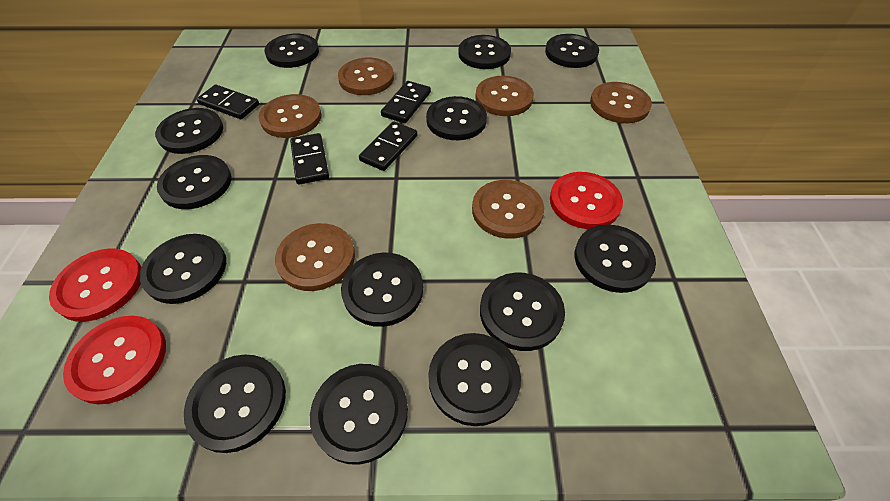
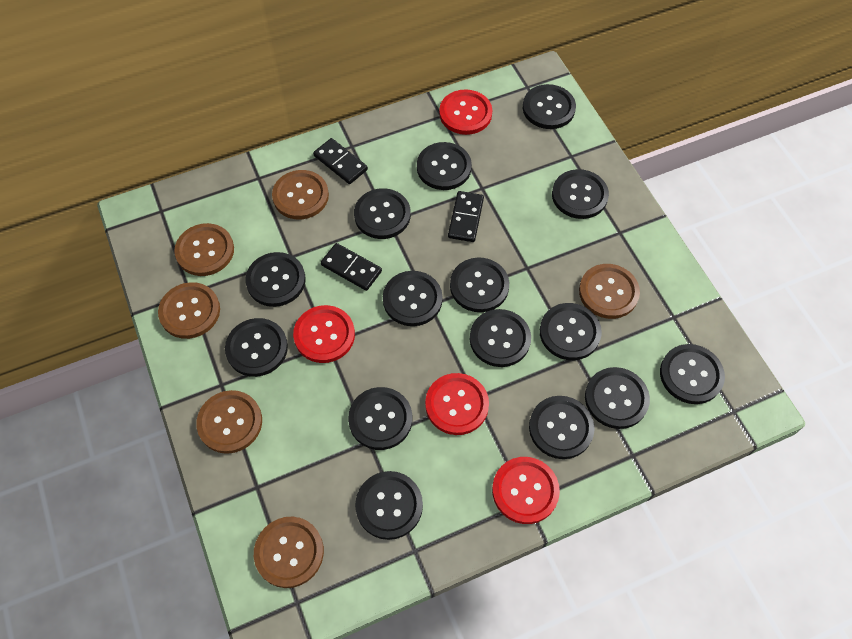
black button: 13 -> 15
black domino: 4 -> 3
red button: 3 -> 4

